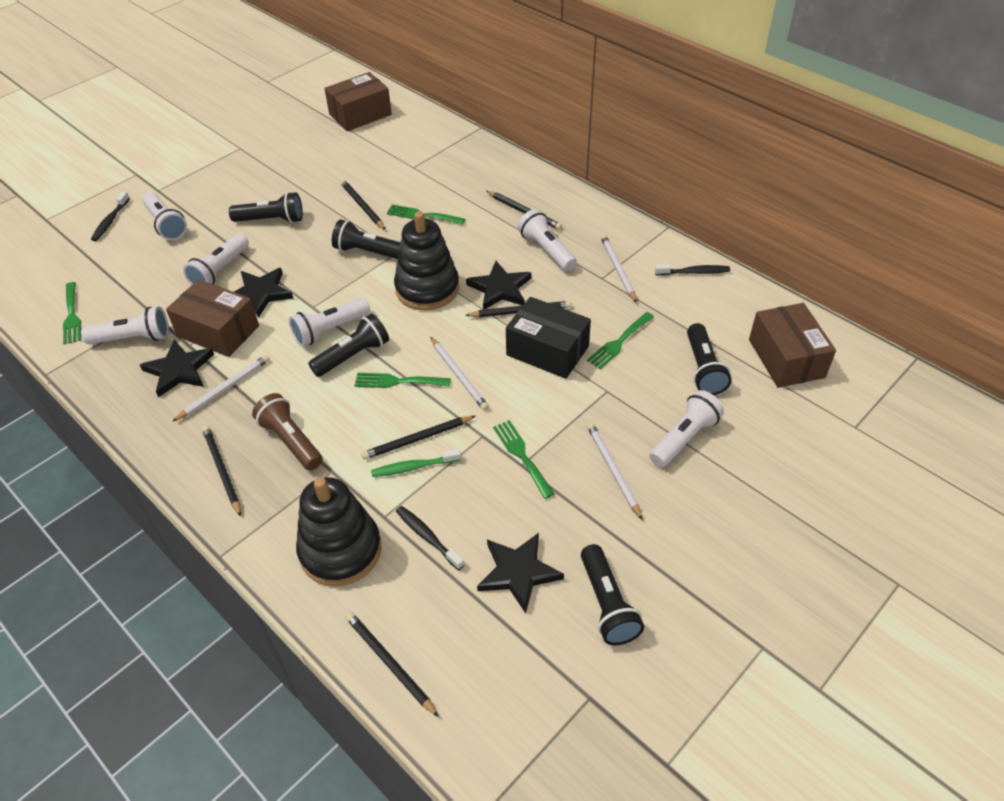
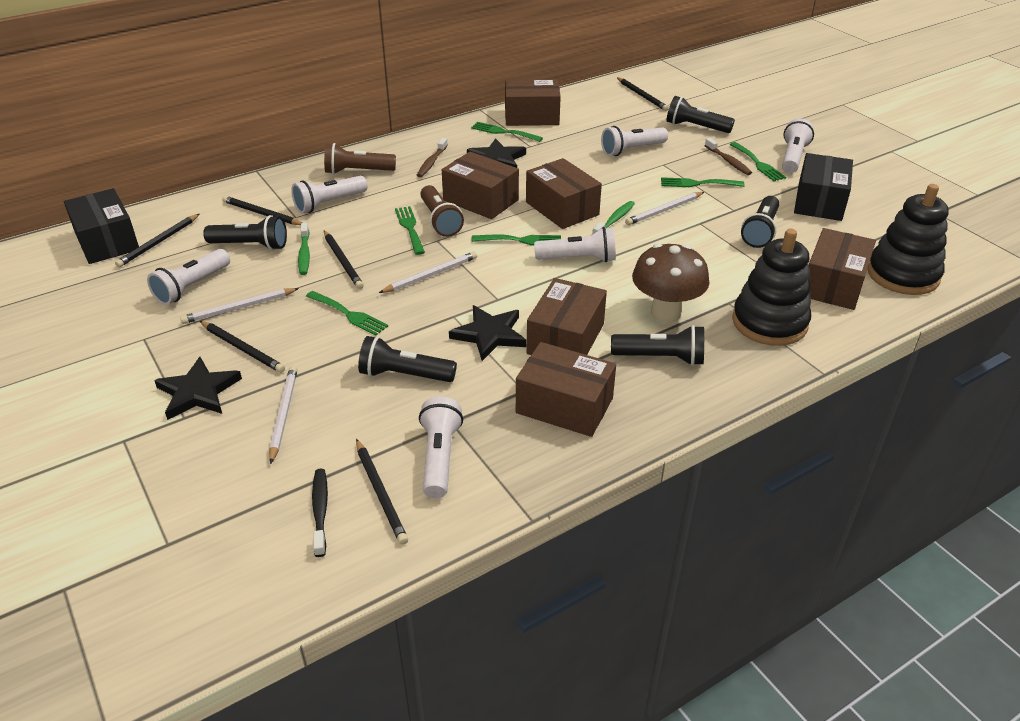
black box: 1 -> 2
black star: 4 -> 3
black toothbrush: 3 -> 1
brown box: 3 -> 6
brown flashlight: 1 -> 2
brown mushroom: 0 -> 1
brown toothbrush: 0 -> 2
green fork: 5 -> 6
green toothbrush: 1 -> 2

